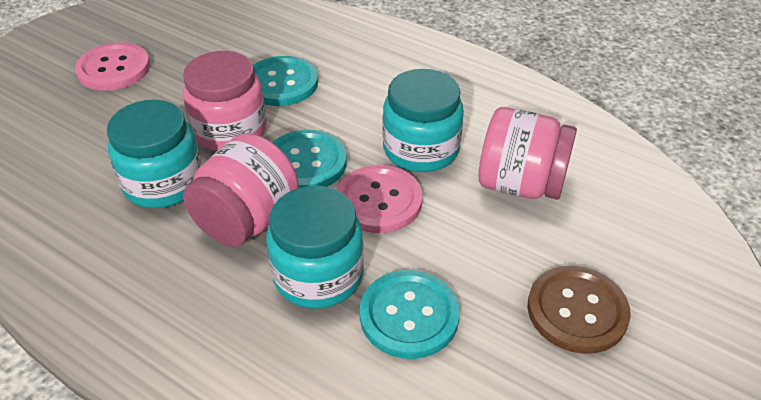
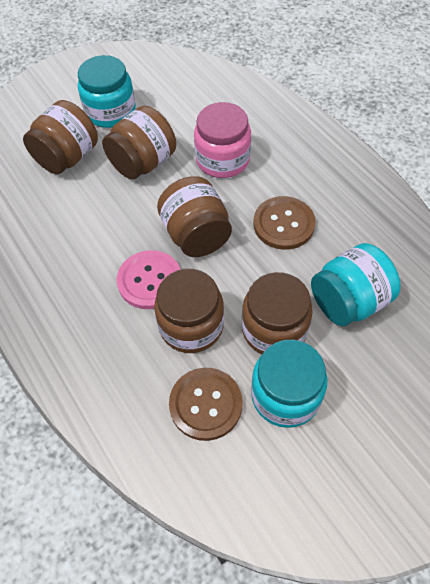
brown button: 1 -> 2
brown jar: 0 -> 5
pink button: 2 -> 1
pink jar: 3 -> 1
turquoise button: 3 -> 0

